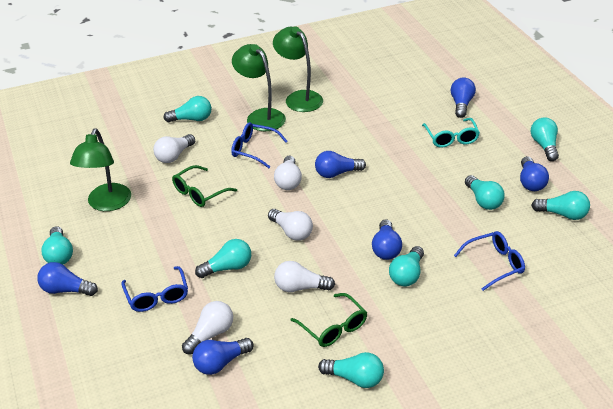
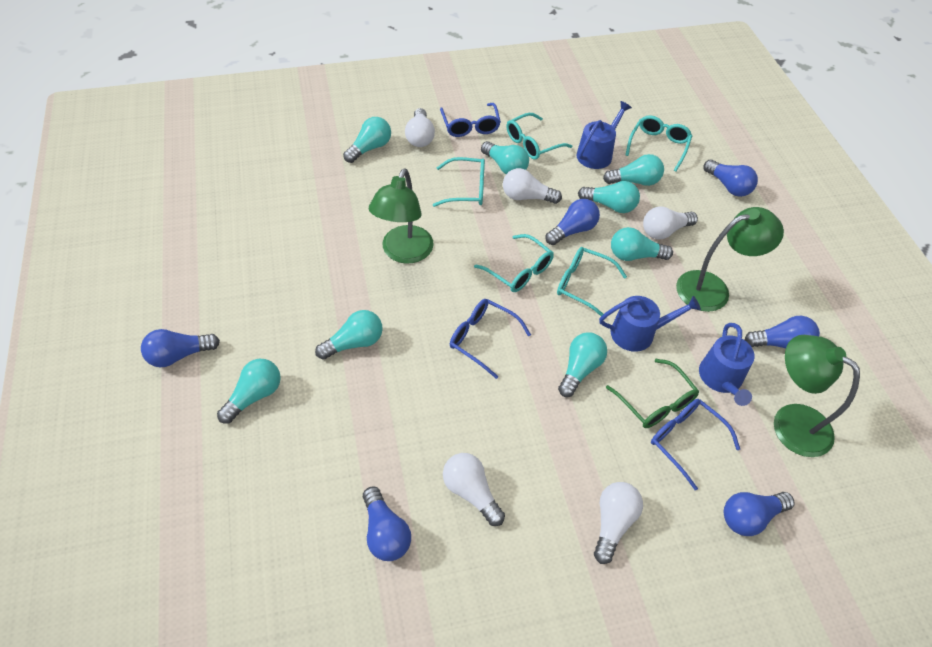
blue watering can: 0 -> 3
green glasses: 2 -> 1
turquoise glasses: 1 -> 5

